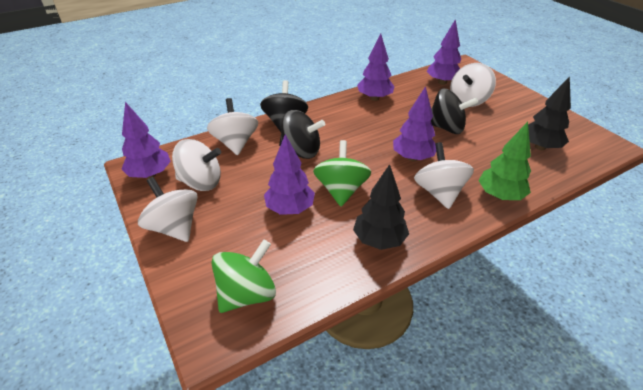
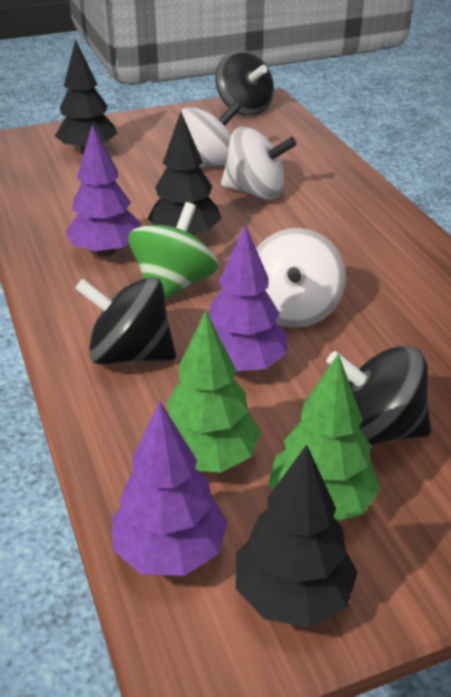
black tree: 2 -> 3
green spinning top: 2 -> 1
green tree: 1 -> 2
purple tree: 5 -> 3
white spinning top: 5 -> 3

